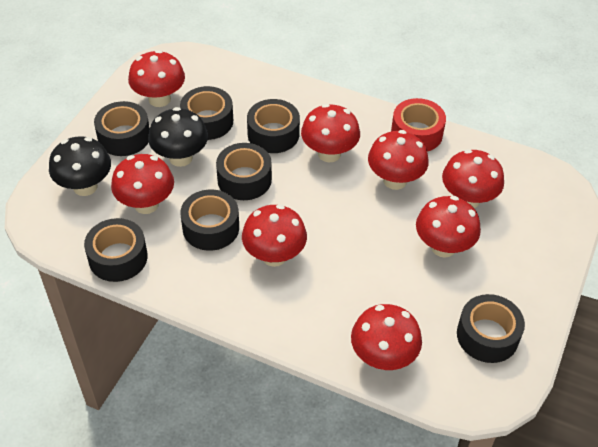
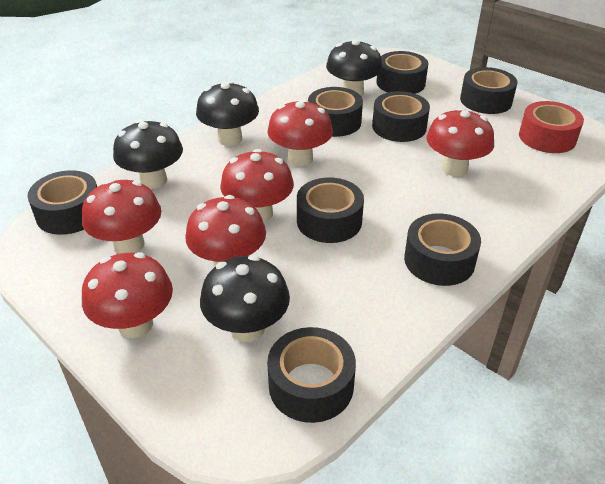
black mushroom: 2 -> 4
black tape: 7 -> 8
red mushroom: 8 -> 6

